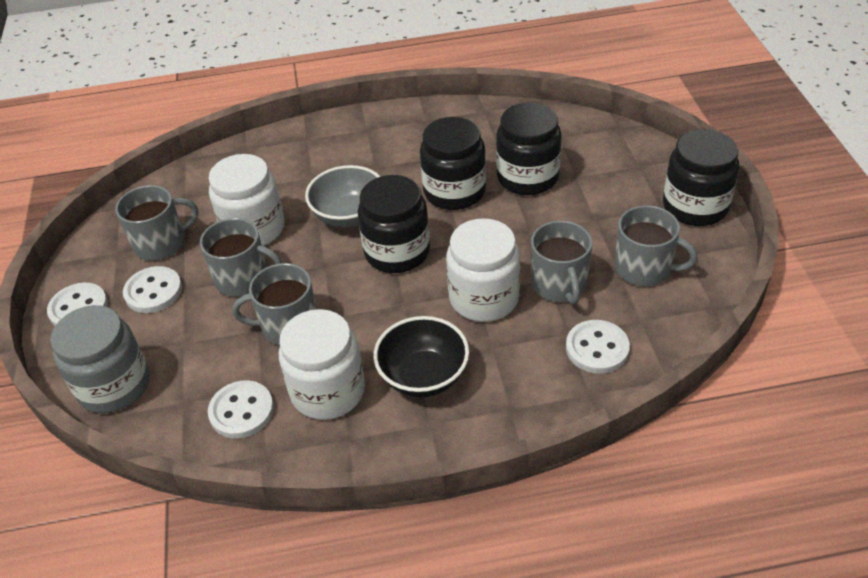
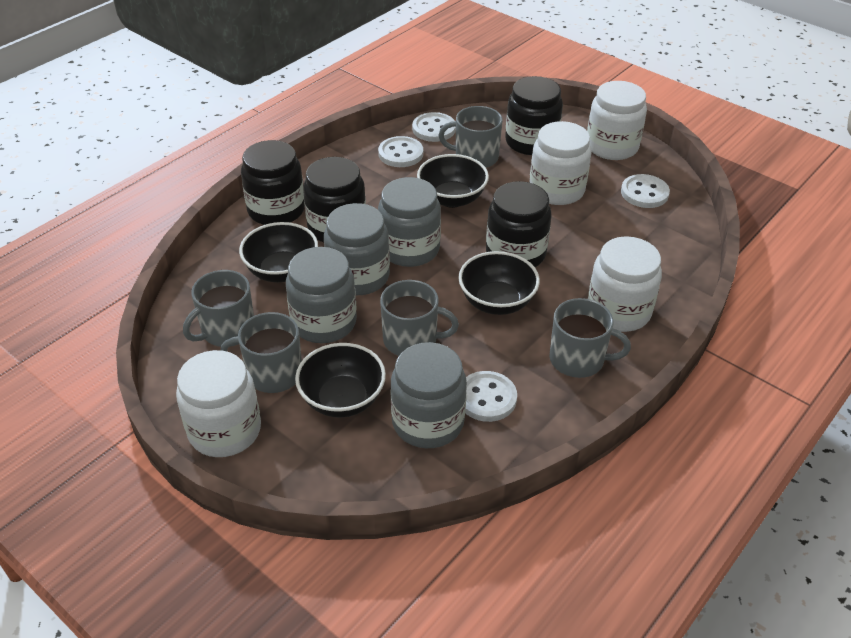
black bowl: 1 -> 4
grey bowl: 1 -> 0
grey jar: 1 -> 4
white jar: 3 -> 4

